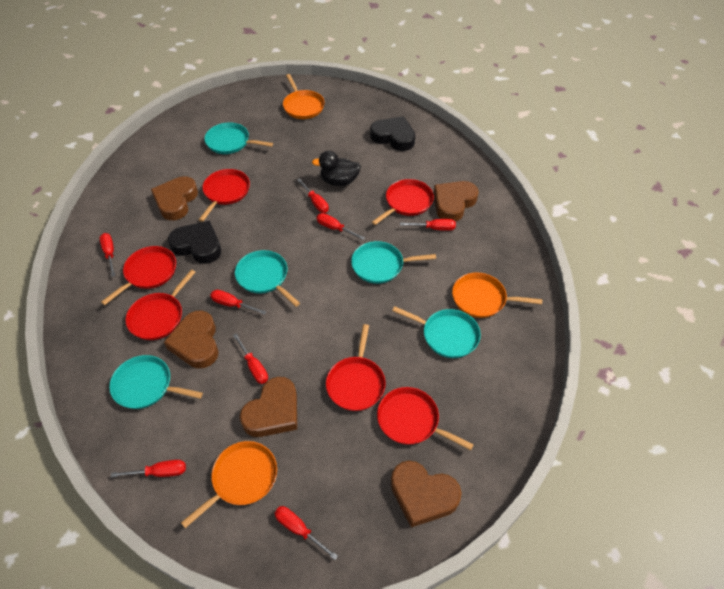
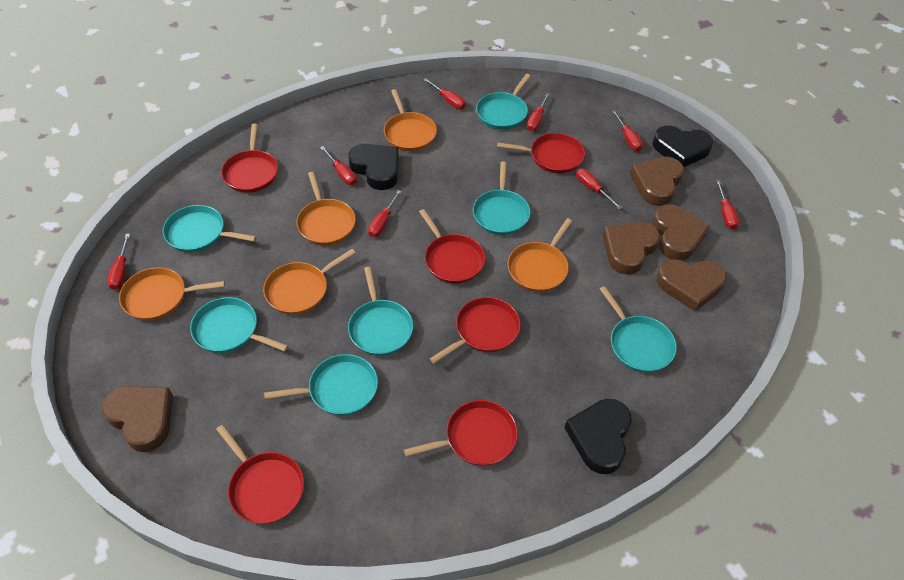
black duck: 1 -> 0
black heart: 2 -> 3
orange pan: 3 -> 5
turquoise pan: 5 -> 7

